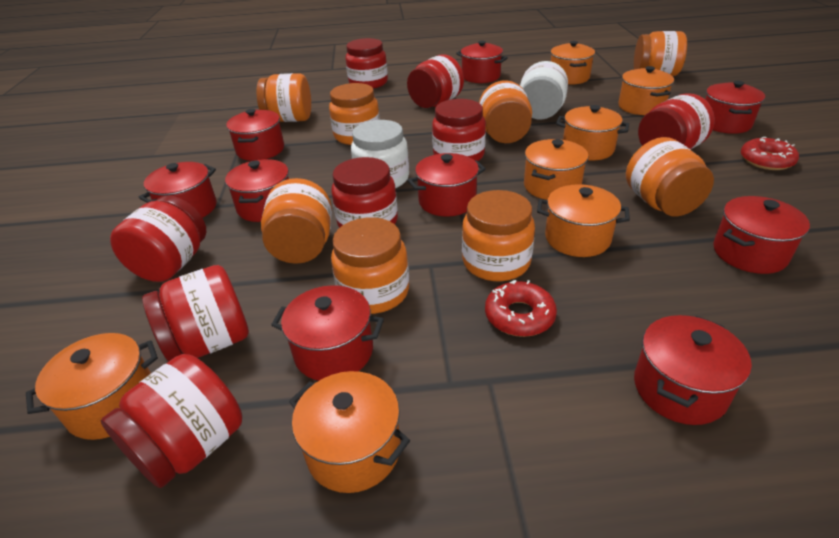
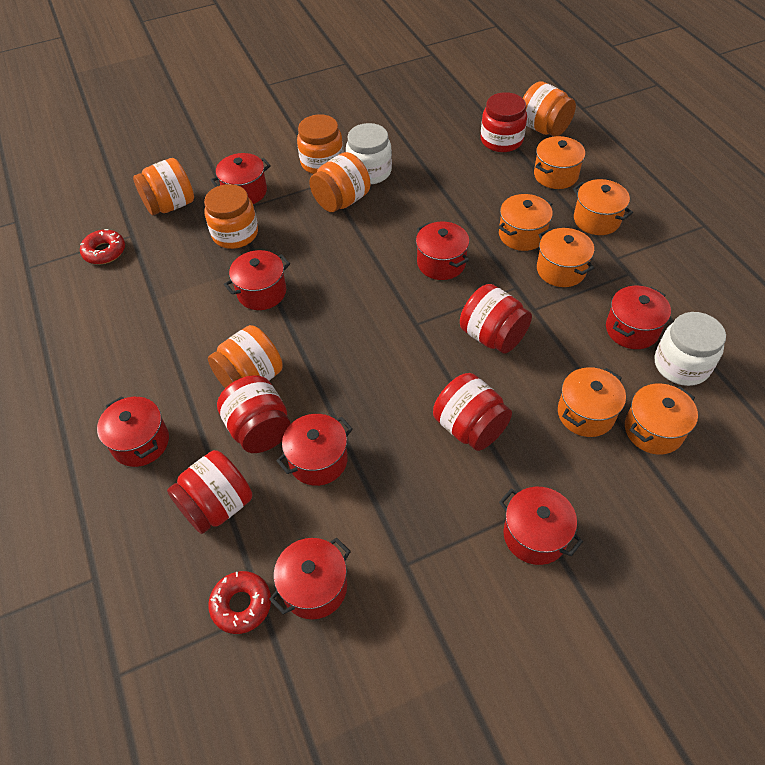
orange jar: 8 -> 6
orange pot: 7 -> 6
red jar: 8 -> 5
red pot: 9 -> 8

